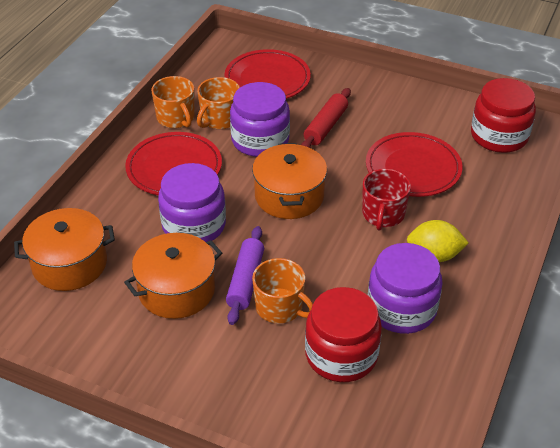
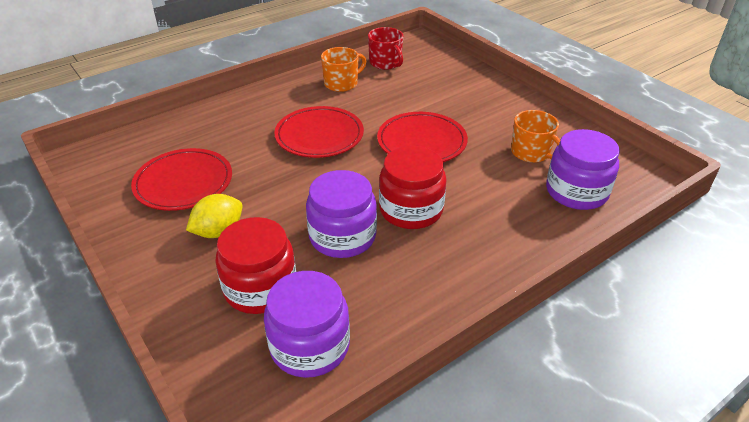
orange mug: 3 -> 2
orange pot: 3 -> 0
purple rolling pin: 1 -> 0
red rolling pin: 1 -> 0

